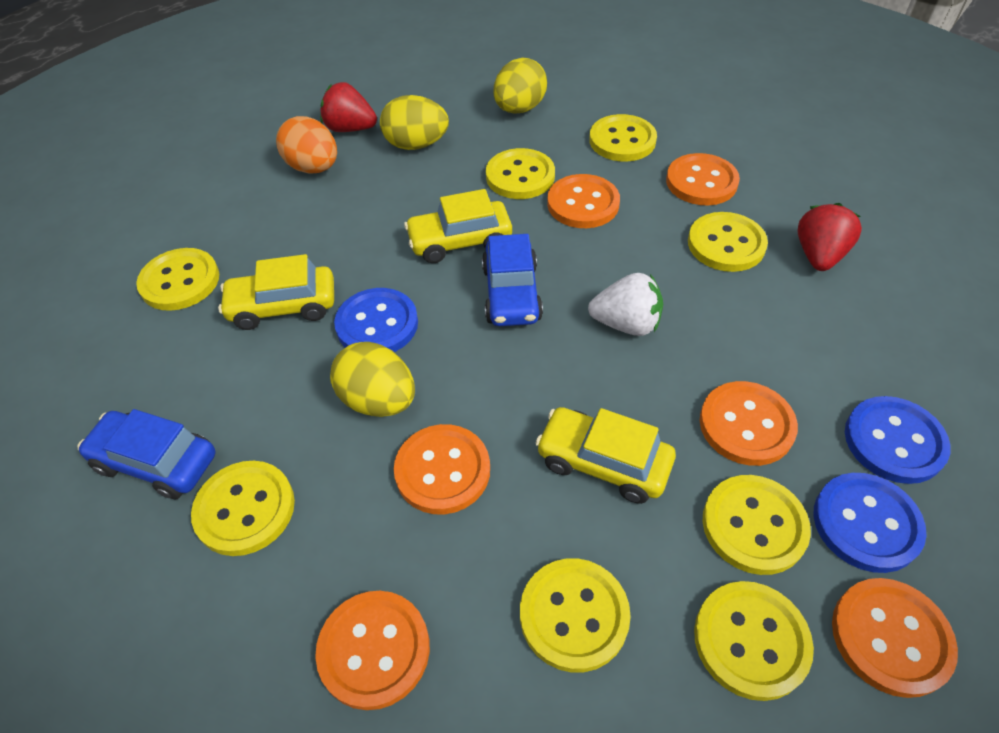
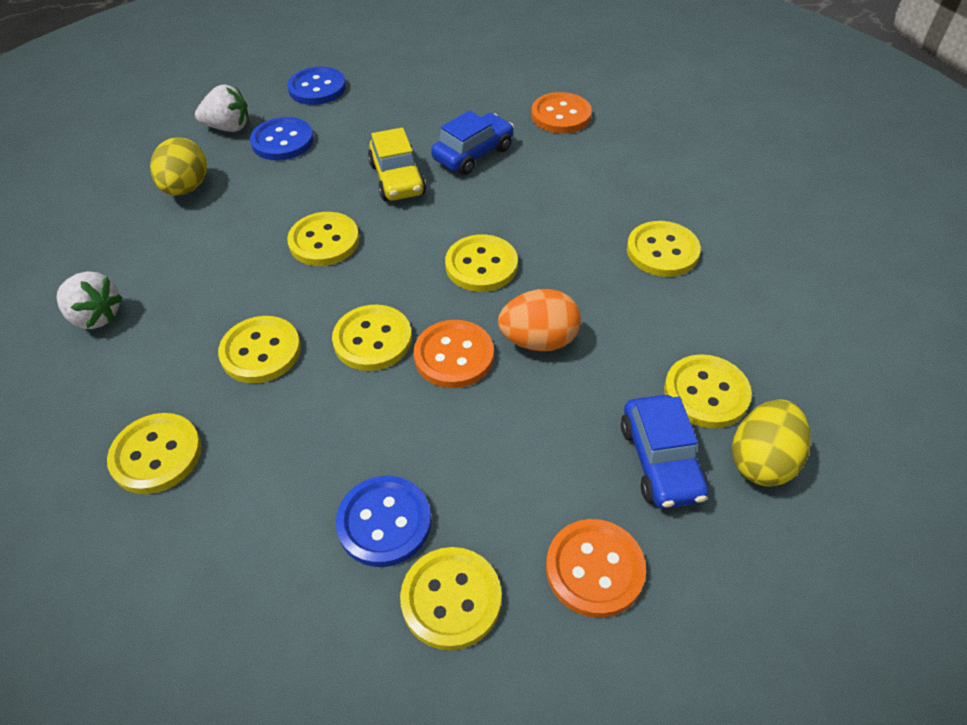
orange button: 6 -> 3
red strawberry: 2 -> 0
white strawberry: 1 -> 2
yellow car: 3 -> 1
yellow egg: 3 -> 2

